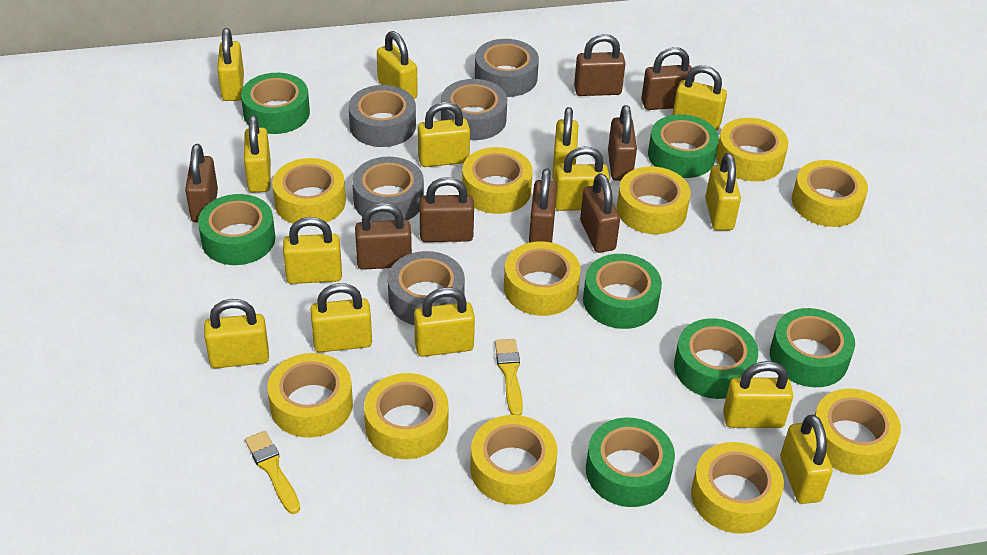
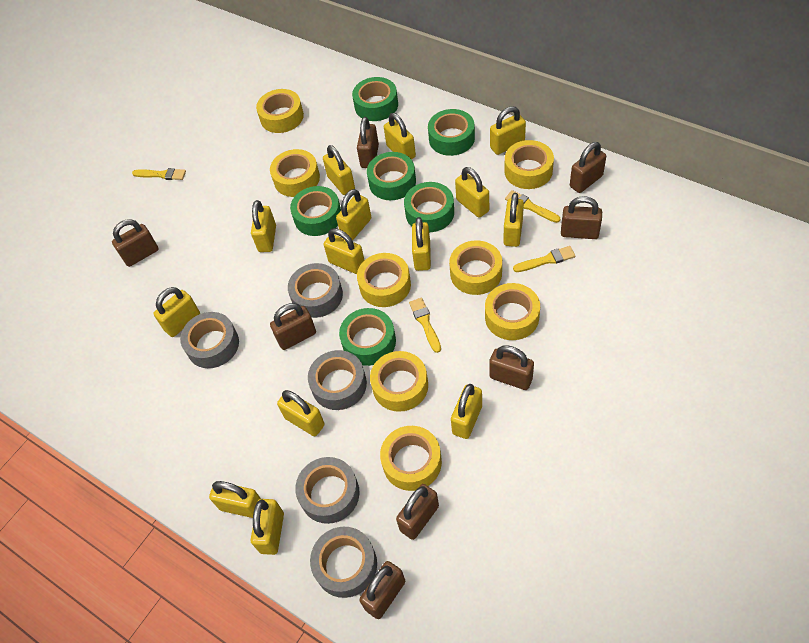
green tape: 7 -> 6
yellow brush: 2 -> 4
yellow tape: 11 -> 8

